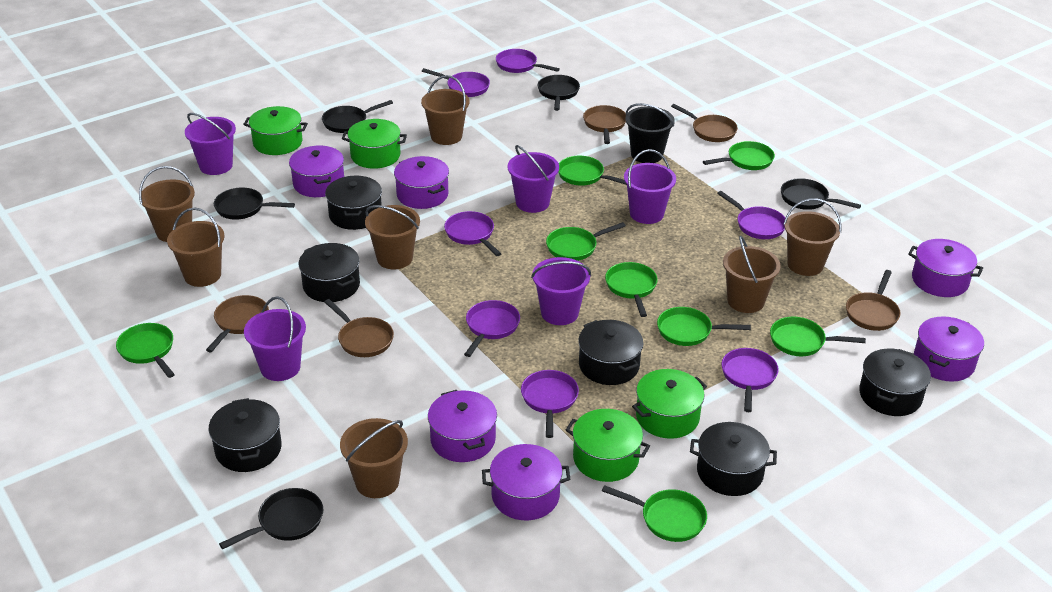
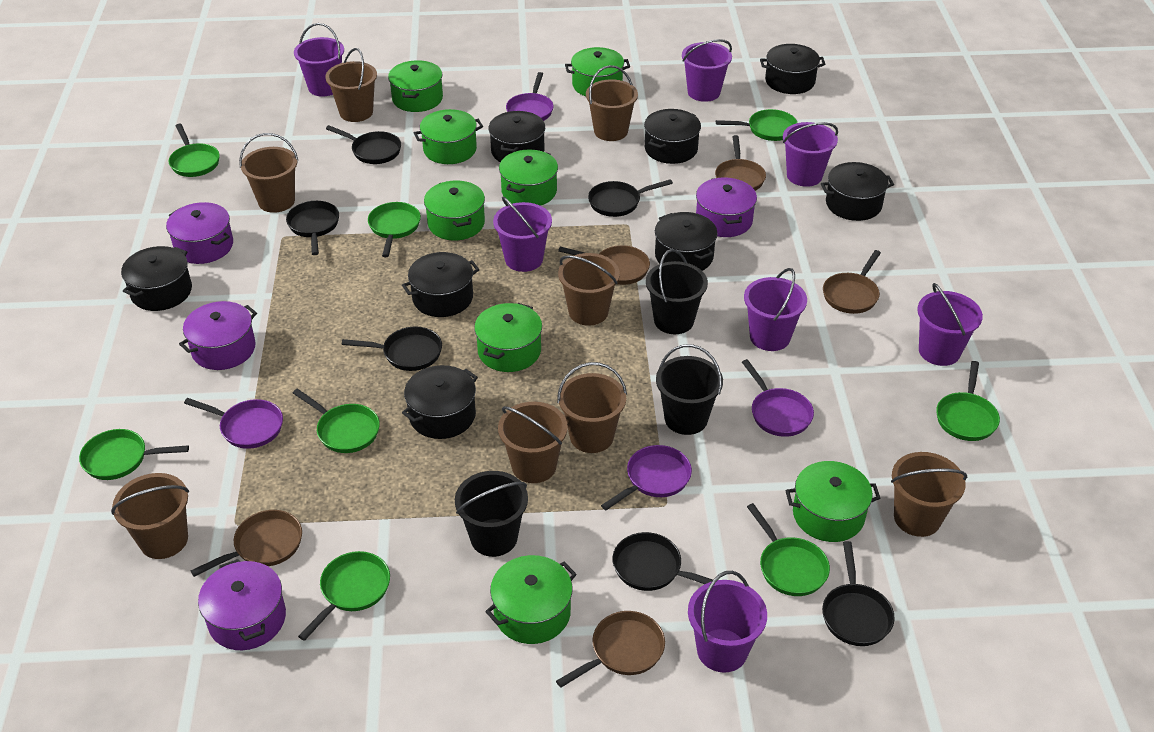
black bucket: 1 -> 3
black pan: 5 -> 6
black pot: 6 -> 8
brown bucket: 7 -> 8
green pot: 4 -> 8
purple bucket: 5 -> 7
purple pan: 7 -> 4
purple pot: 6 -> 4

